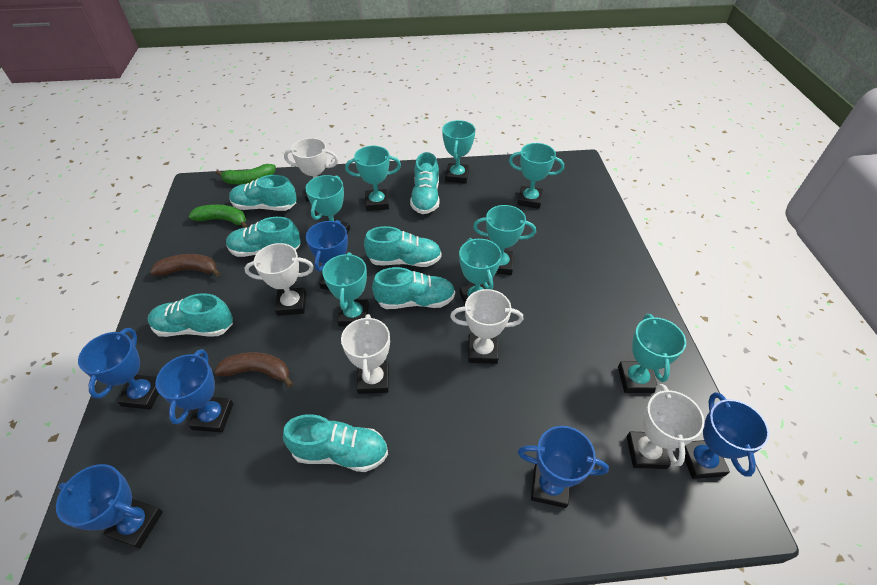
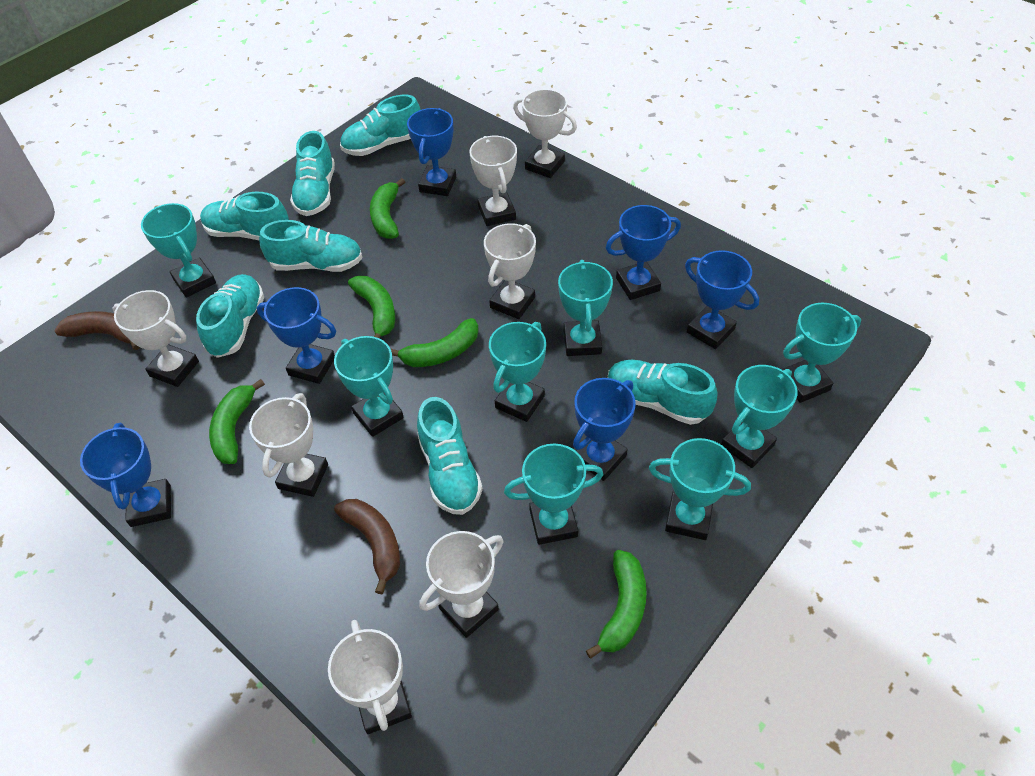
green banana: 2 -> 5
white trophy: 5 -> 7

